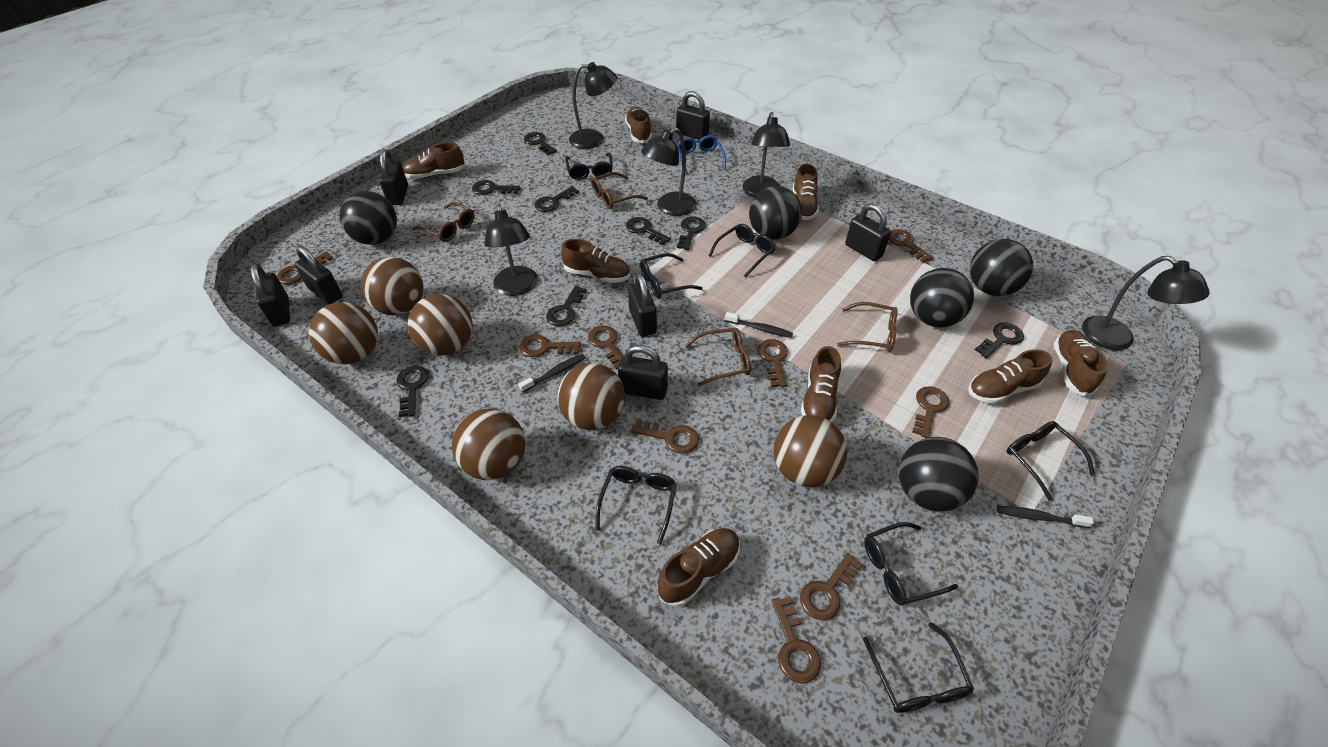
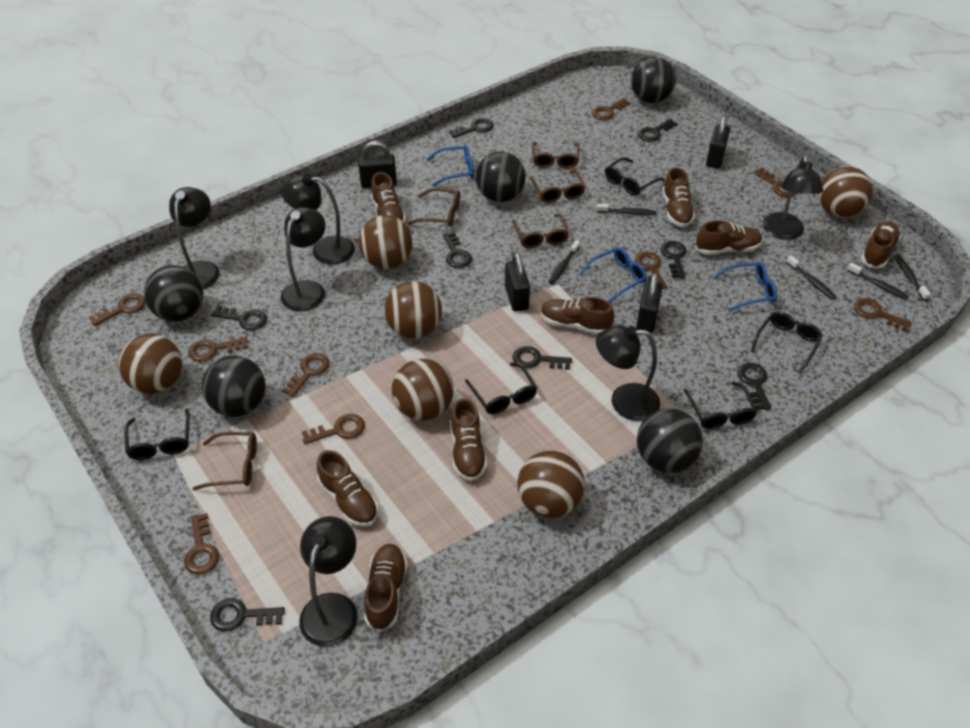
black glasses: 7 -> 5
black lamp: 5 -> 6
black padlock: 7 -> 4
black toothbrush: 3 -> 5
blue glasses: 1 -> 3
brown glasses: 4 -> 5

